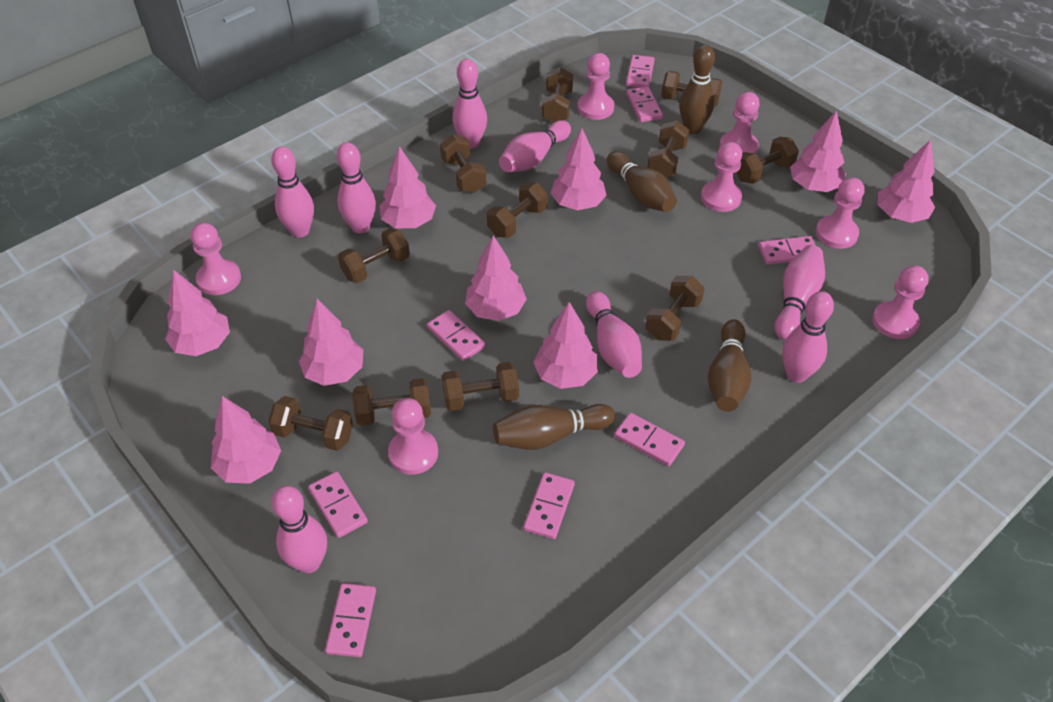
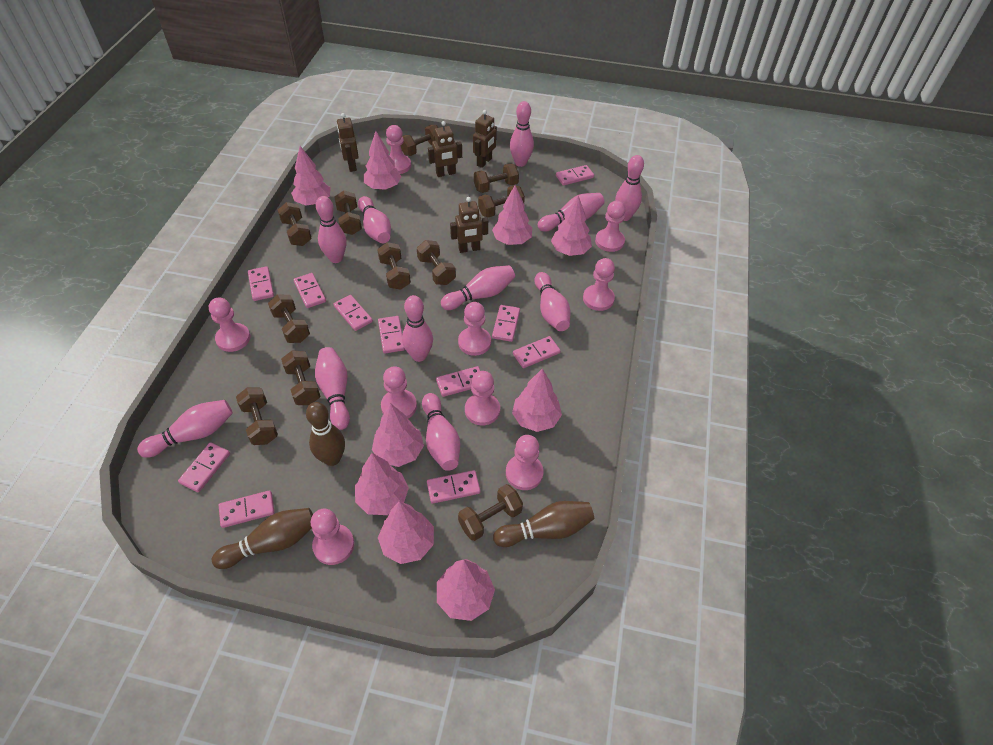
brown bowling pin: 4 -> 3
brown robot: 0 -> 4
pink bowling pin: 8 -> 11
pink domino: 8 -> 11
pink pawn: 7 -> 9

